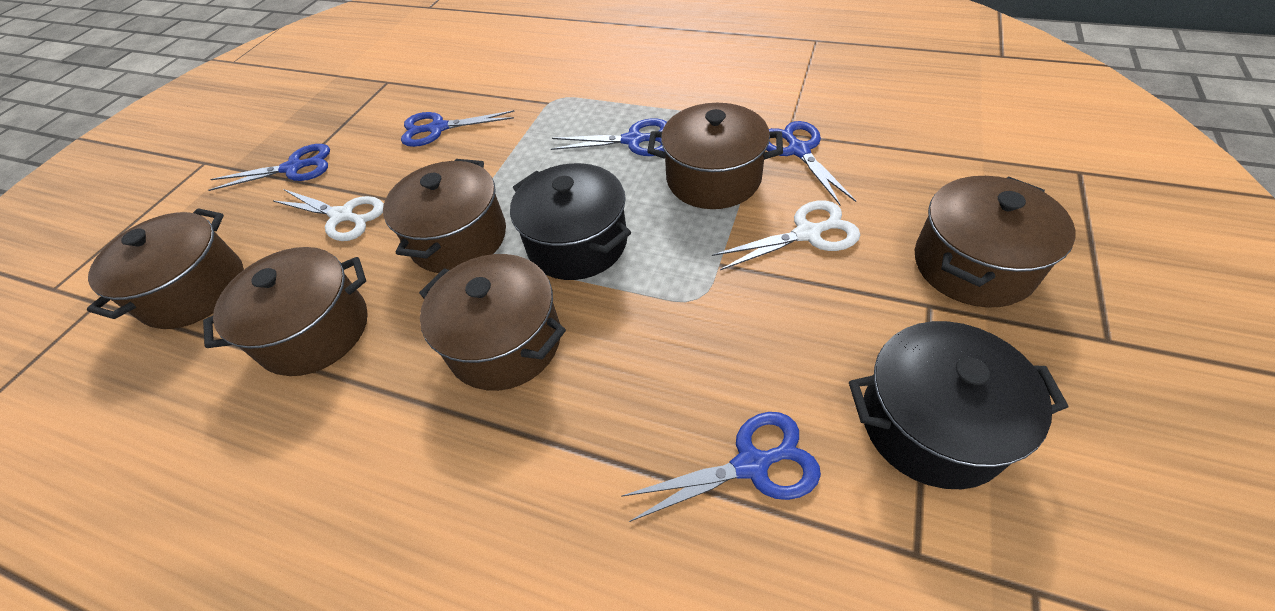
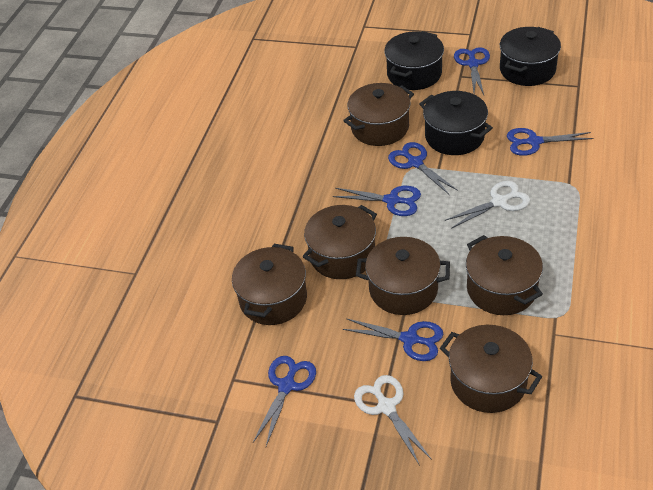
black pot: 2 -> 3
blue scissors: 5 -> 6

